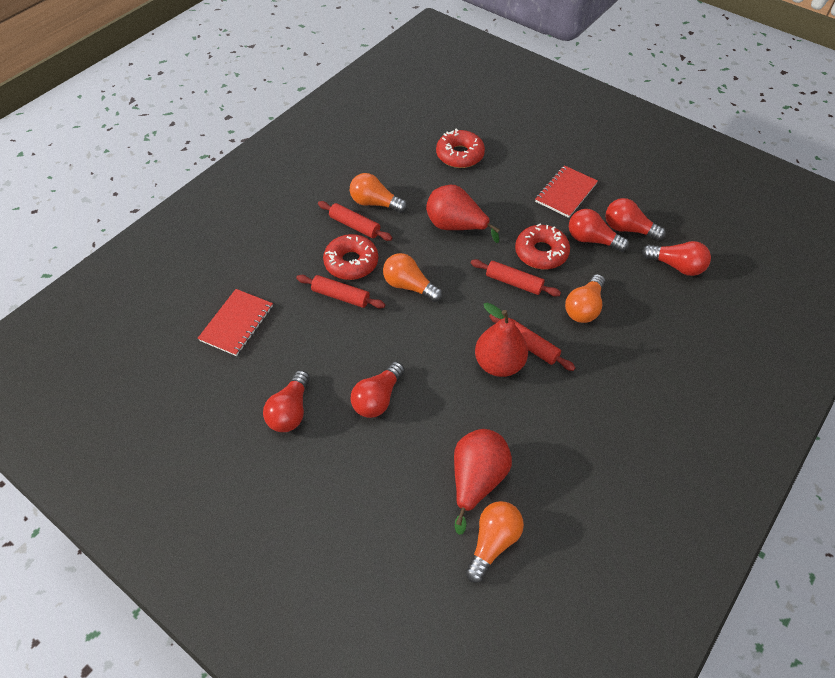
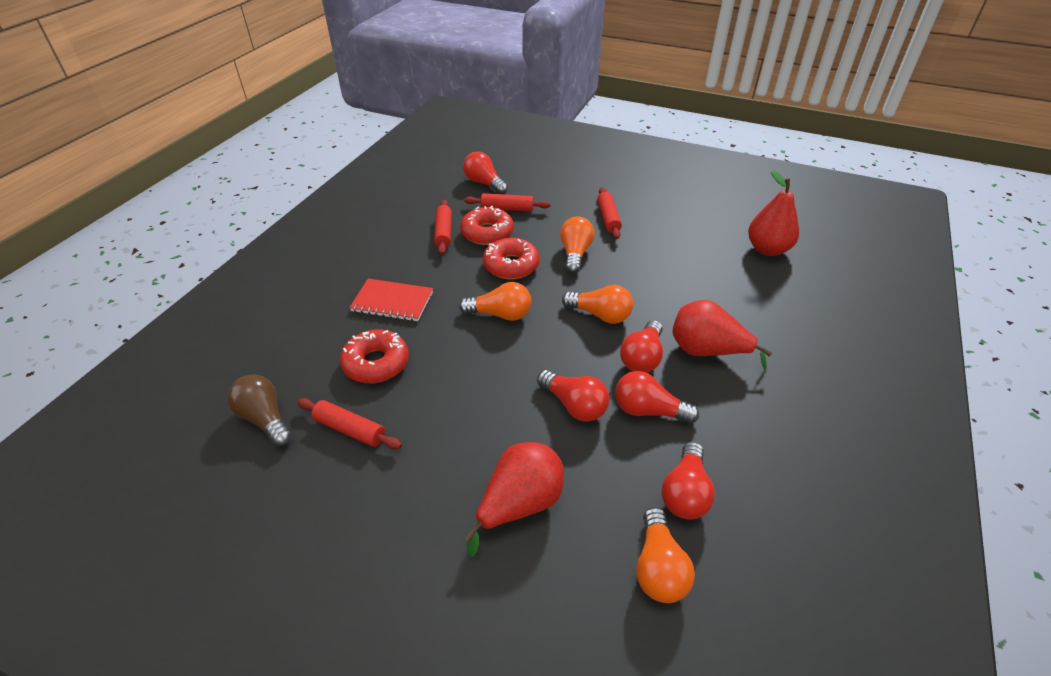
brown light bulb: 0 -> 1
red notebook: 2 -> 1

